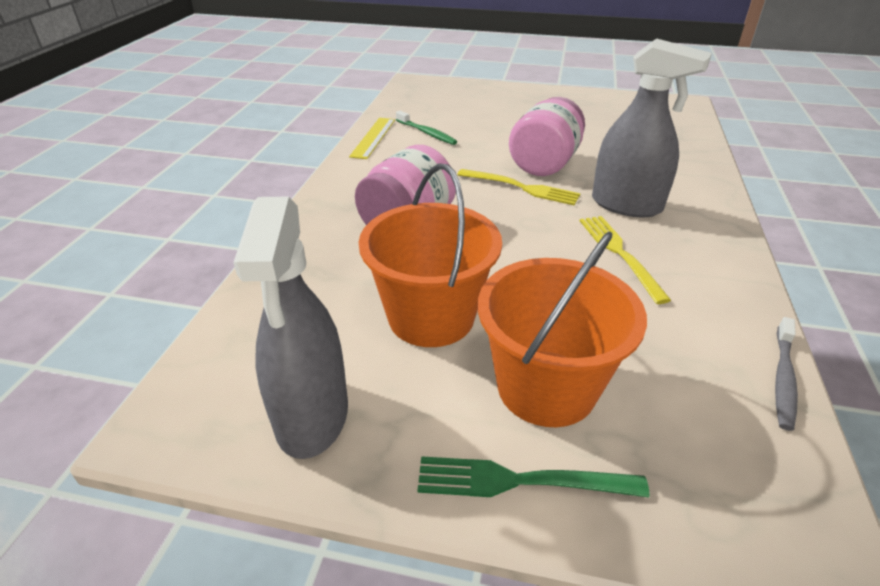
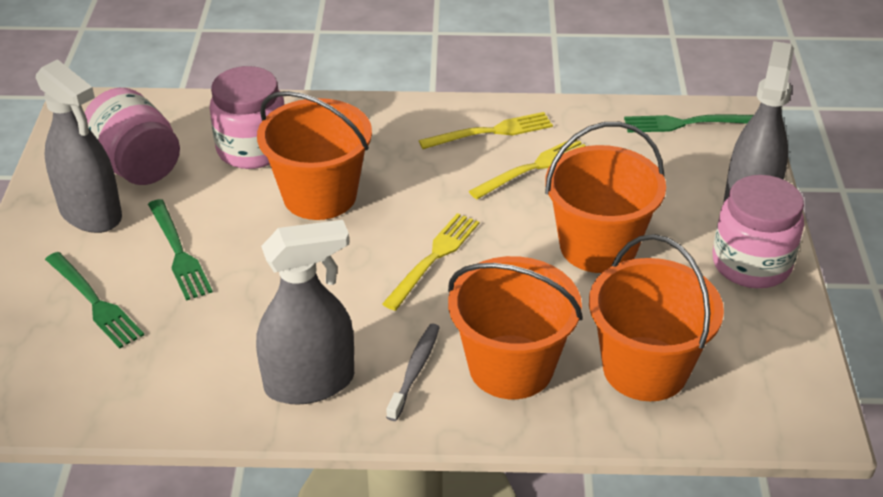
green fork: 1 -> 3
green toothbrush: 1 -> 0
grey spray bottle: 2 -> 3
orange bucket: 2 -> 4
pink jar: 2 -> 3
yellow fork: 2 -> 3
yellow ruler: 1 -> 0

